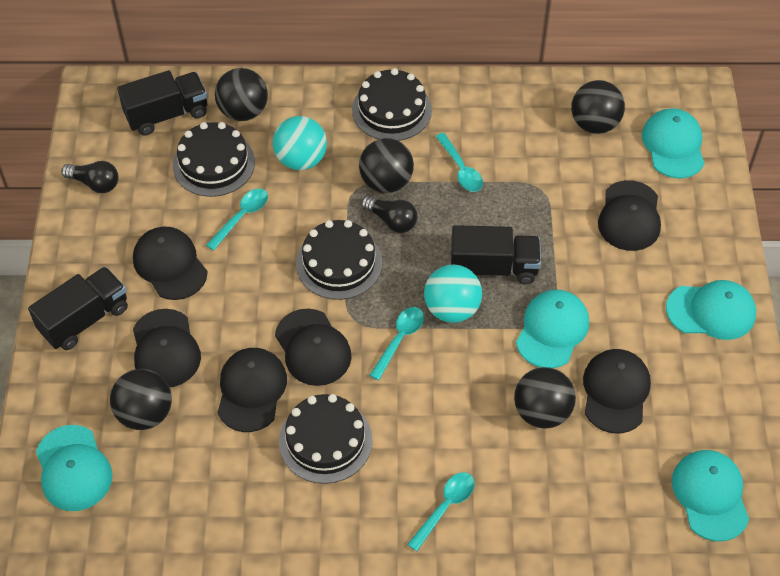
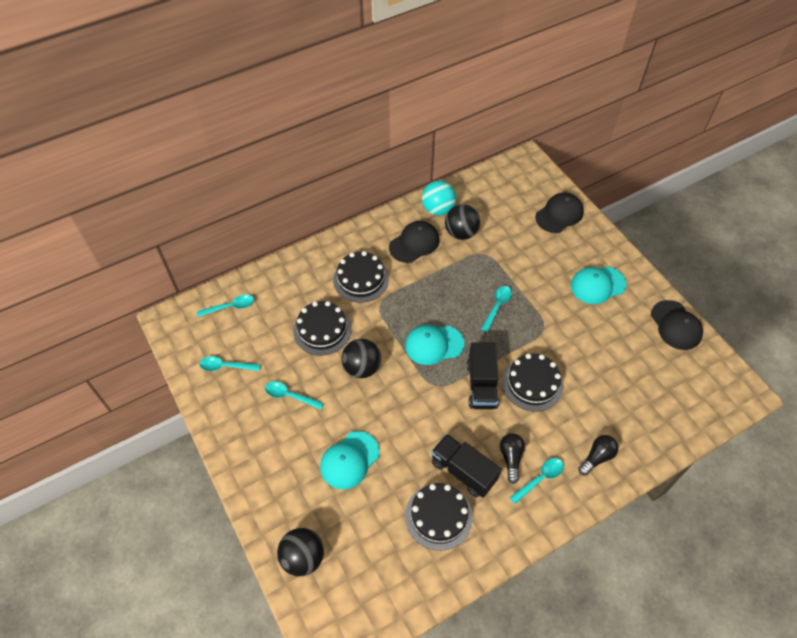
black ball: 5 -> 3
black cap: 6 -> 3
black truck: 3 -> 2
turquoise ball: 2 -> 1
turquoise cap: 5 -> 3
turquoise spoon: 4 -> 5

